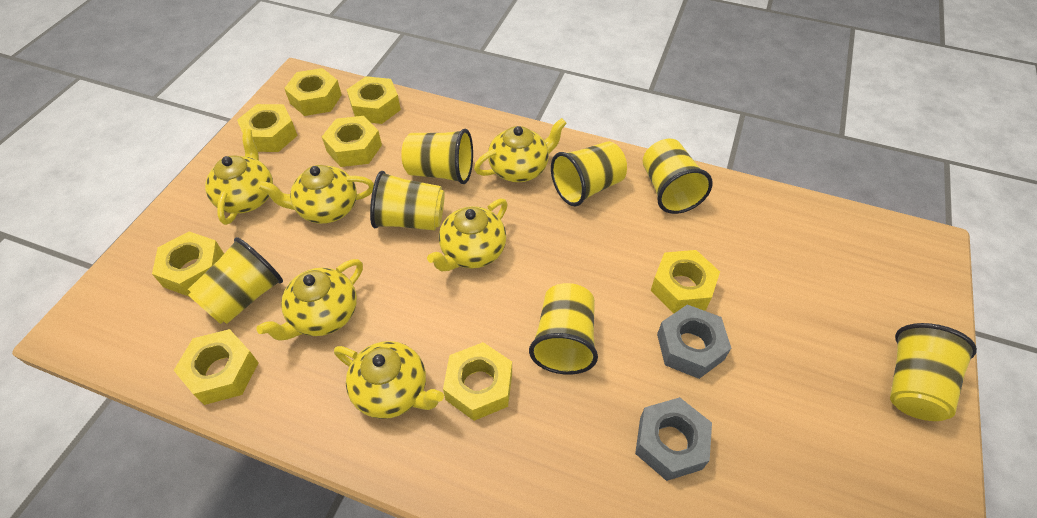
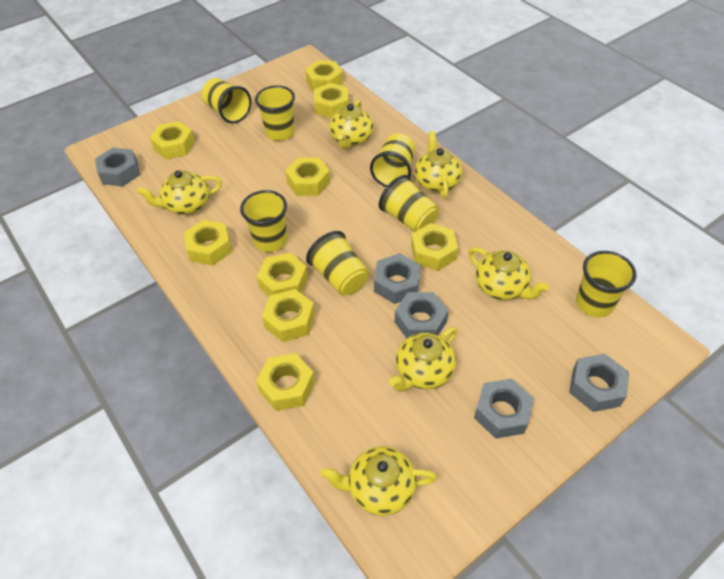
grey nut: 2 -> 5
yellow nut: 8 -> 9

